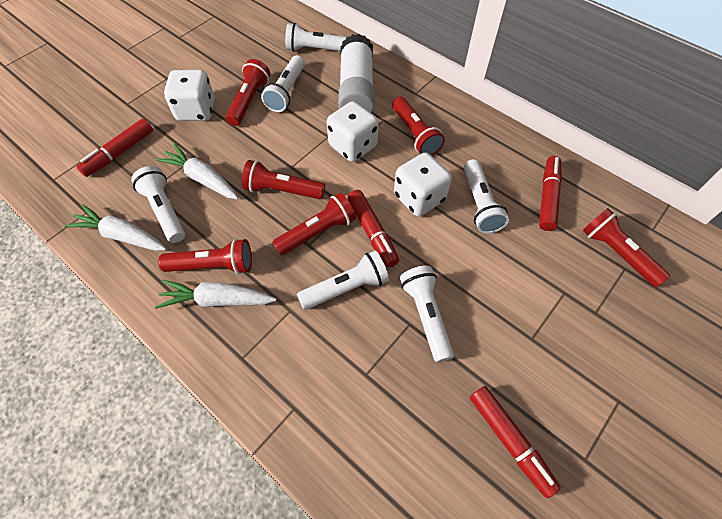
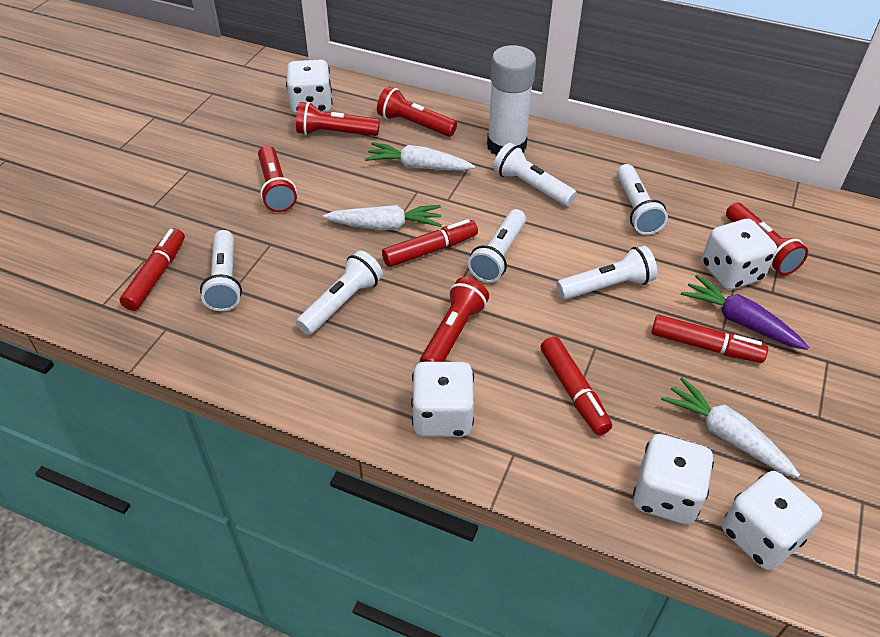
purple carrot: 0 -> 1
red flashlight: 6 -> 5
white dice: 3 -> 5

